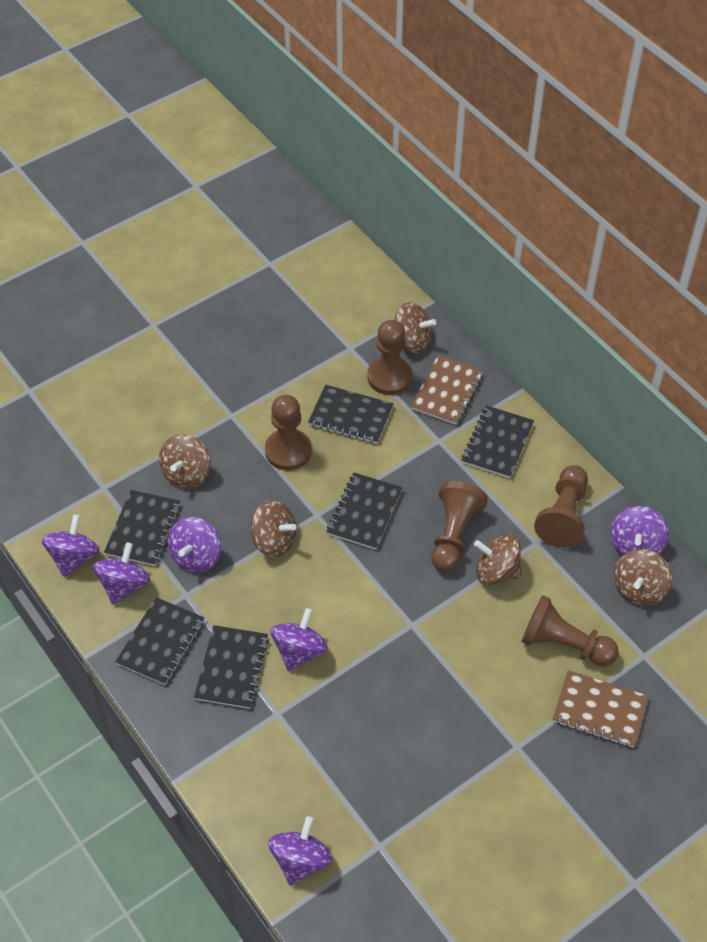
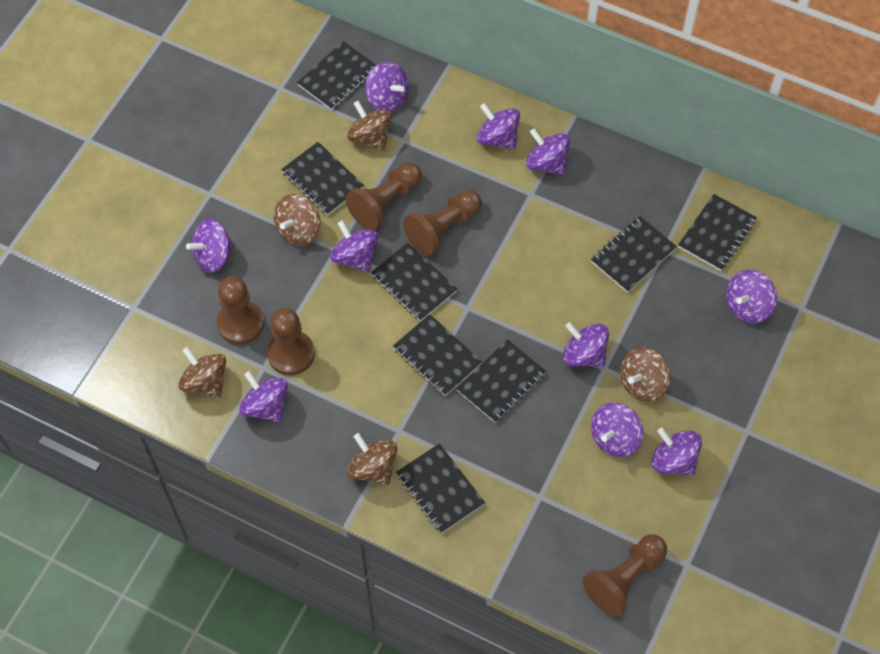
black notebook: 6 -> 8
brown notebook: 2 -> 0
purple spinning top: 6 -> 10

